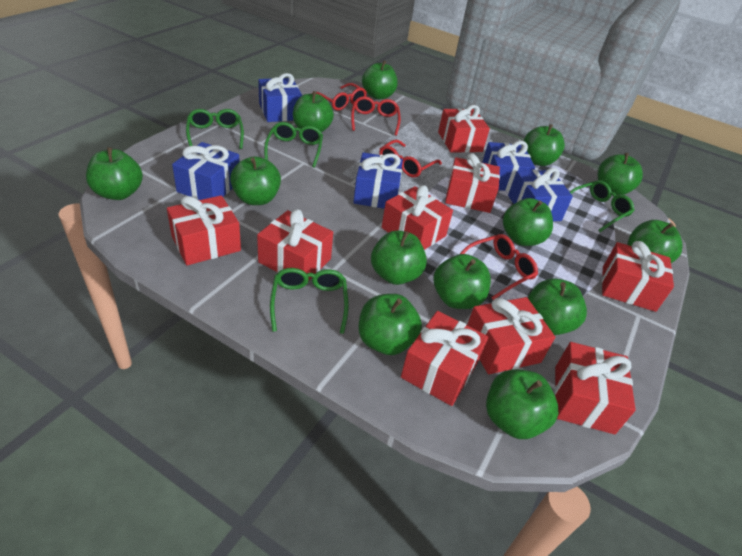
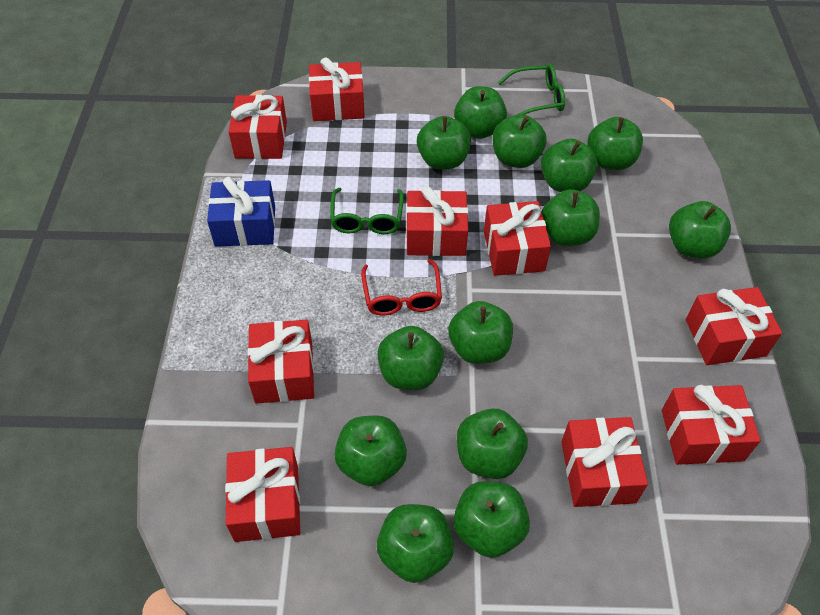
blue gift: 5 -> 1
green glasses: 4 -> 2
red glasses: 4 -> 1

